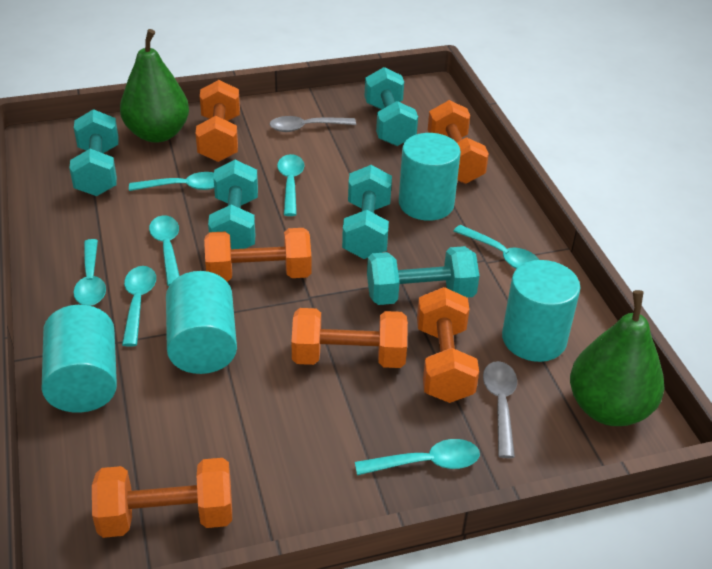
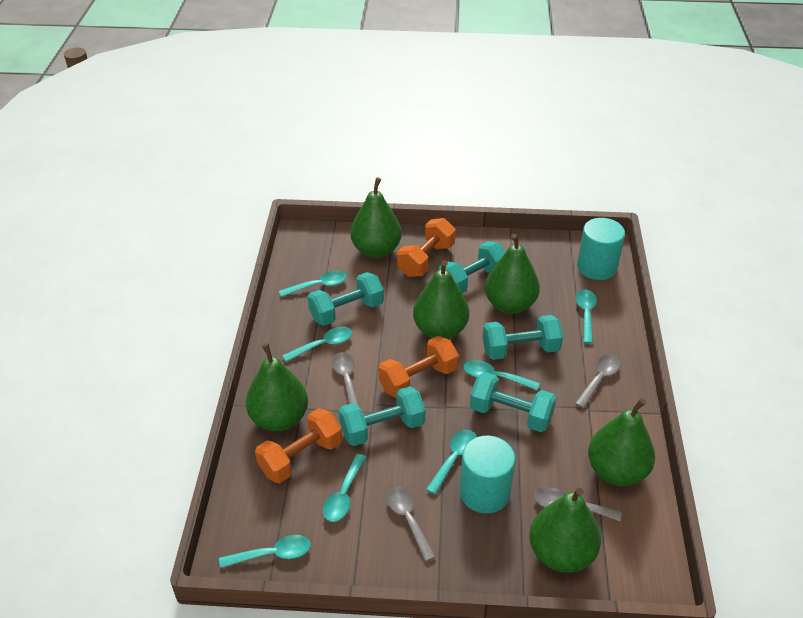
green pear: 2 -> 6
grey spoon: 2 -> 4
orange dumbbell: 6 -> 3
turquoise cylinder: 4 -> 2

